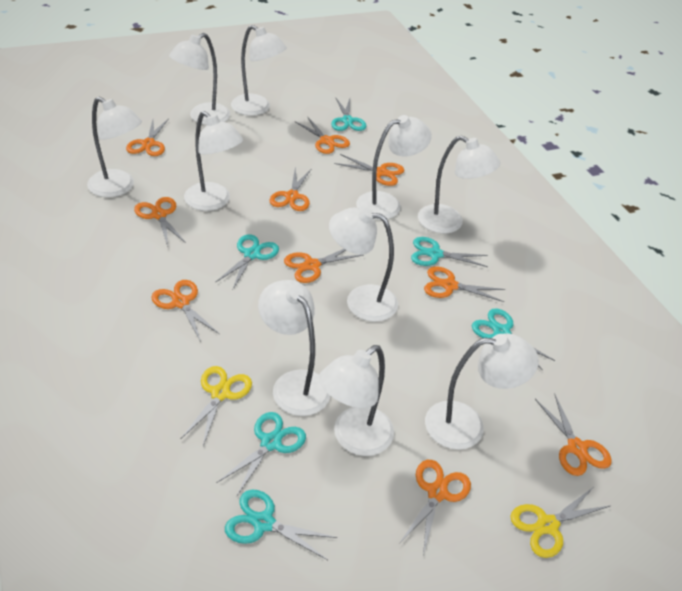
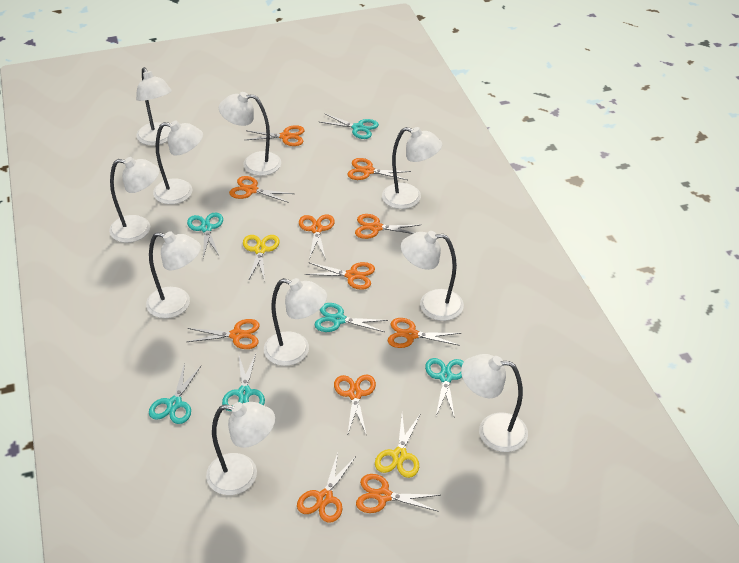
orange scissors: 10 -> 11

